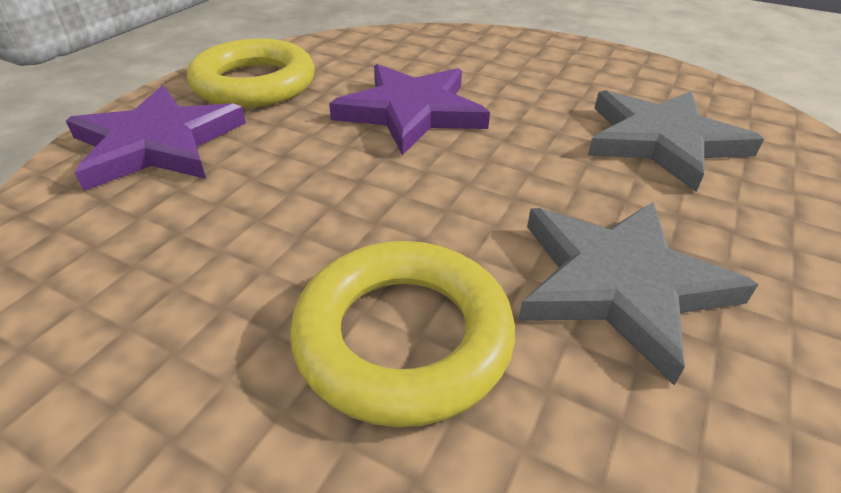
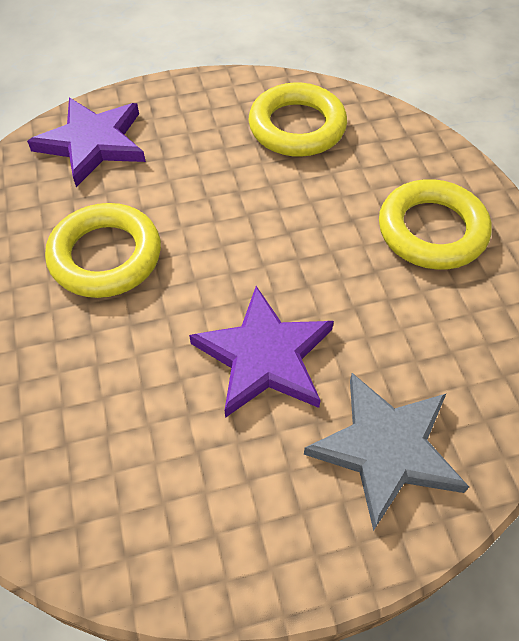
grey star: 2 -> 1
yellow ring: 2 -> 3

